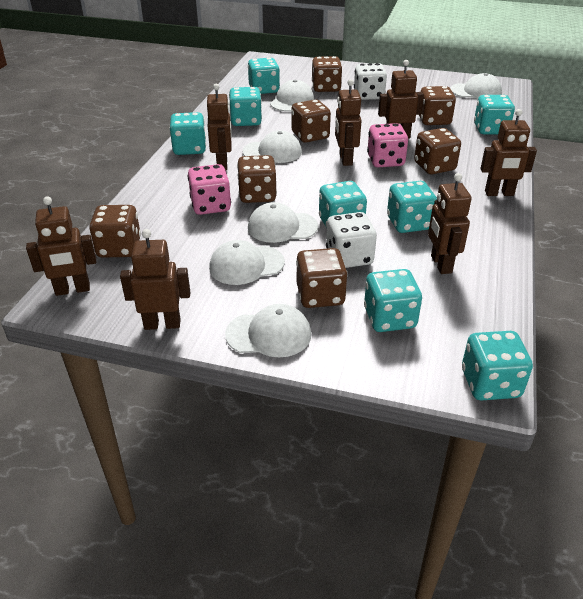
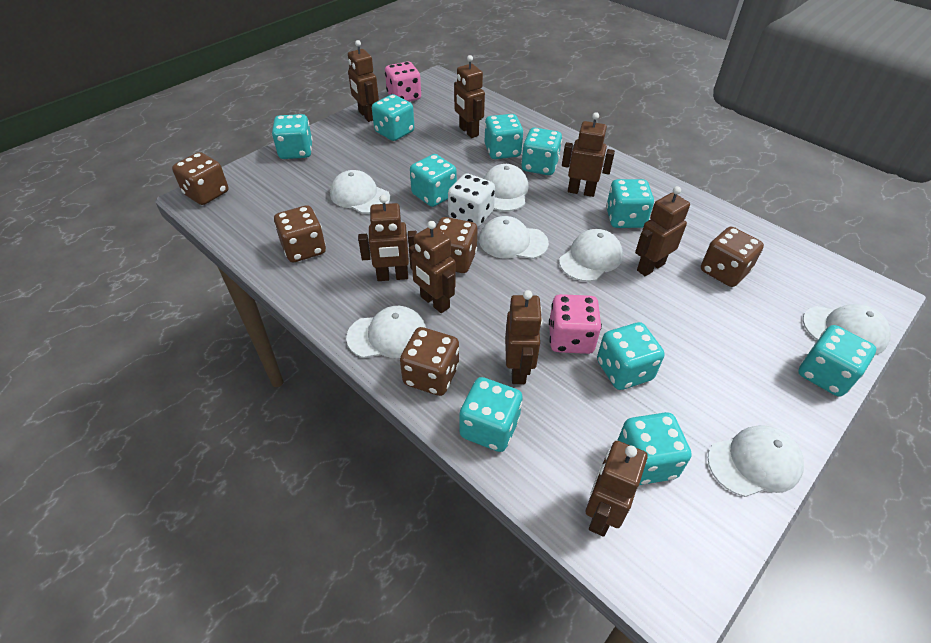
brown dice: 7 -> 5
brown robot: 7 -> 8
turquoise dice: 8 -> 10
white cap: 6 -> 7
white dice: 2 -> 1

